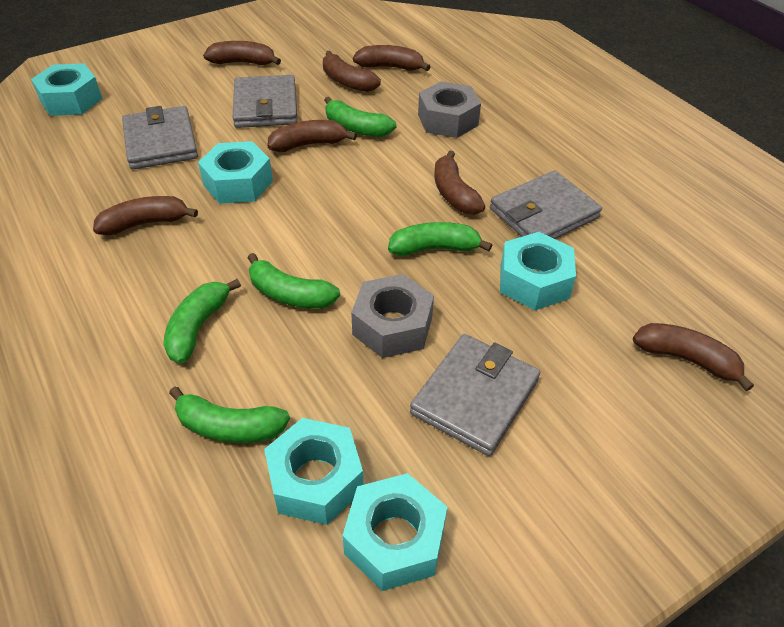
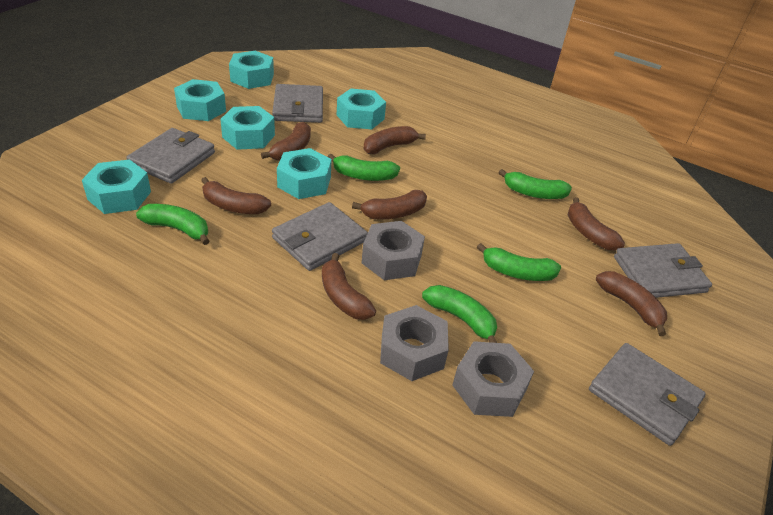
grey nut: 2 -> 3
grey wallet: 4 -> 5
turquoise nut: 5 -> 6

